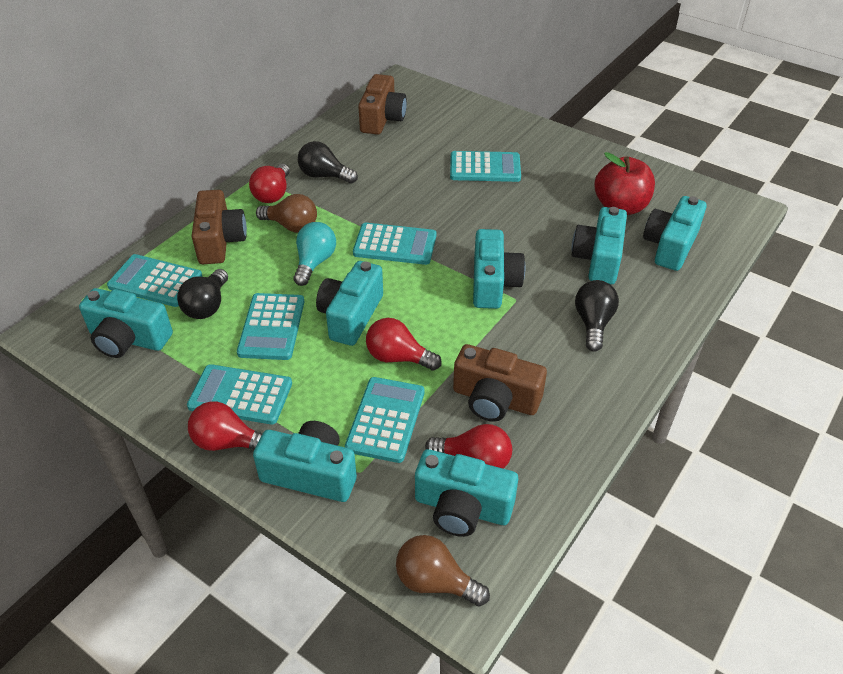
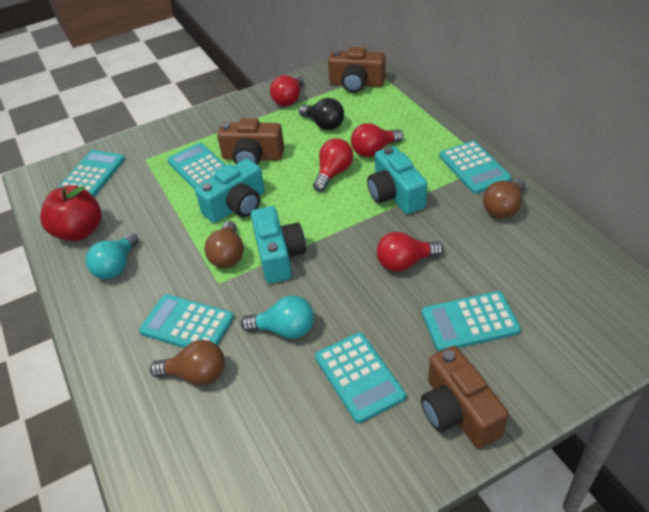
black light bulb: 3 -> 1
brown light bulb: 2 -> 3
turquoise camera: 7 -> 3
turquoise light bulb: 1 -> 2

